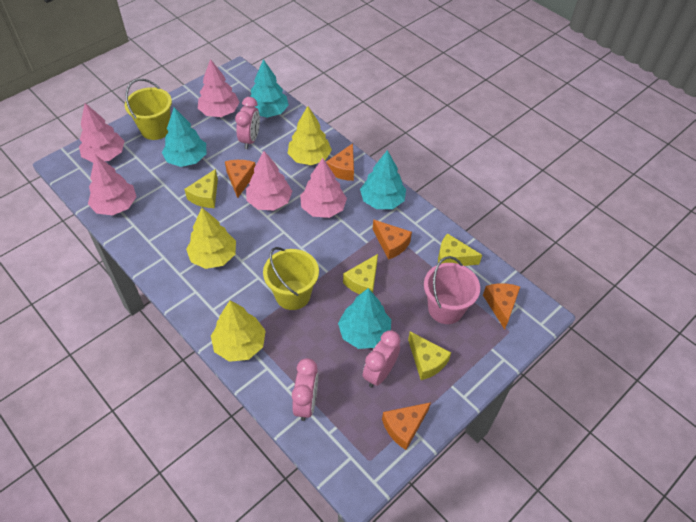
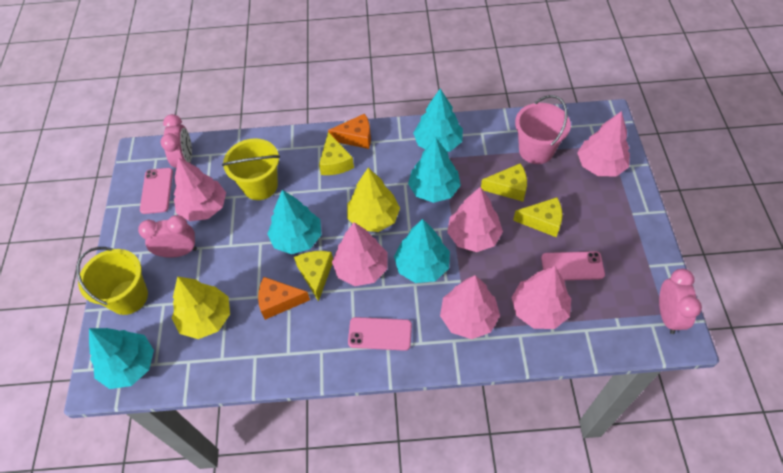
orange cheese: 5 -> 2
pink phone: 0 -> 3
pink tree: 5 -> 6
turquoise tree: 4 -> 5
yellow tree: 3 -> 2

